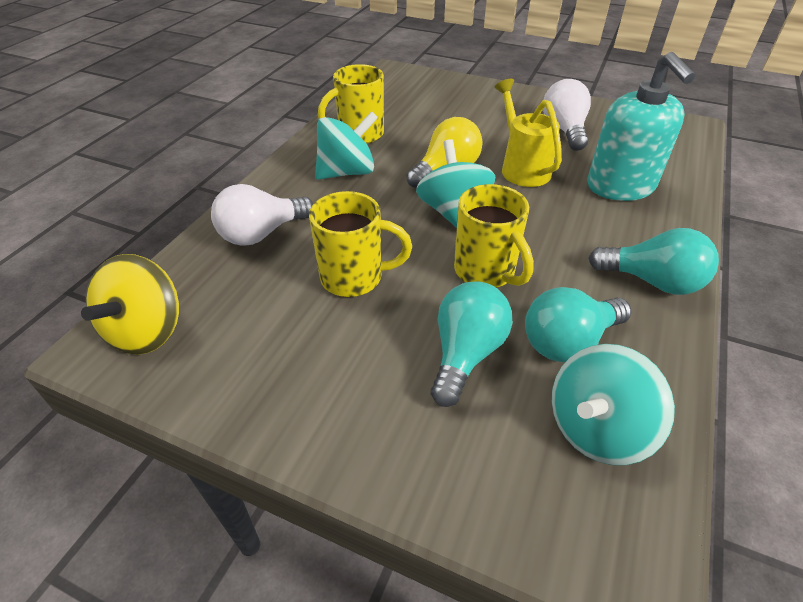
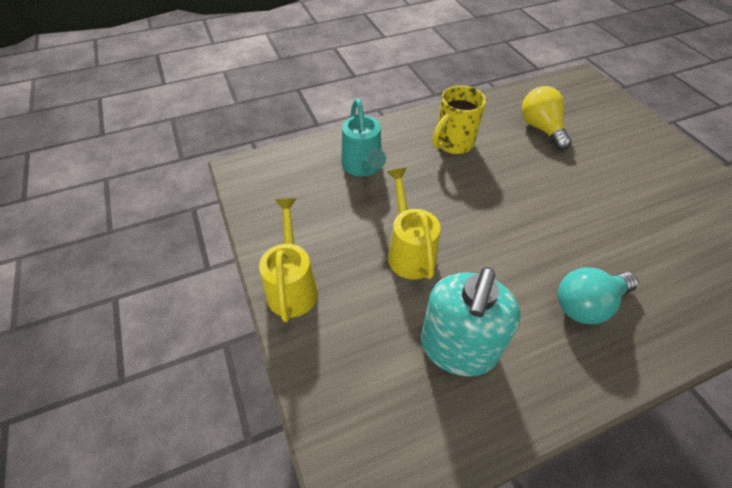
turquoise light bulb: 3 -> 1
turquoise spinning top: 3 -> 0
turquoise watering can: 0 -> 1
white light bulb: 2 -> 0
yellow mug: 3 -> 1
yellow spinning top: 1 -> 0
yellow watering can: 1 -> 2

